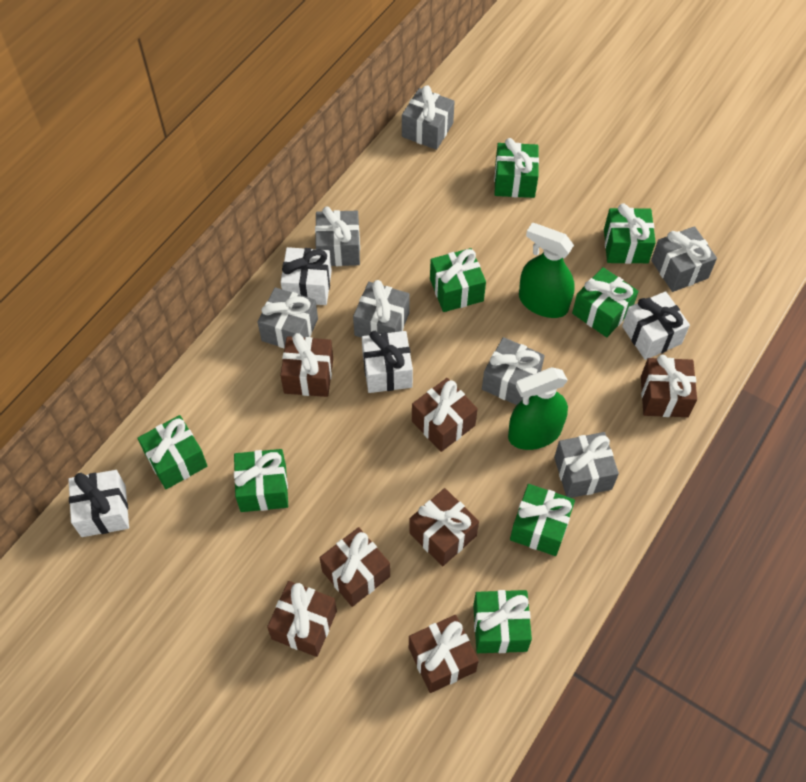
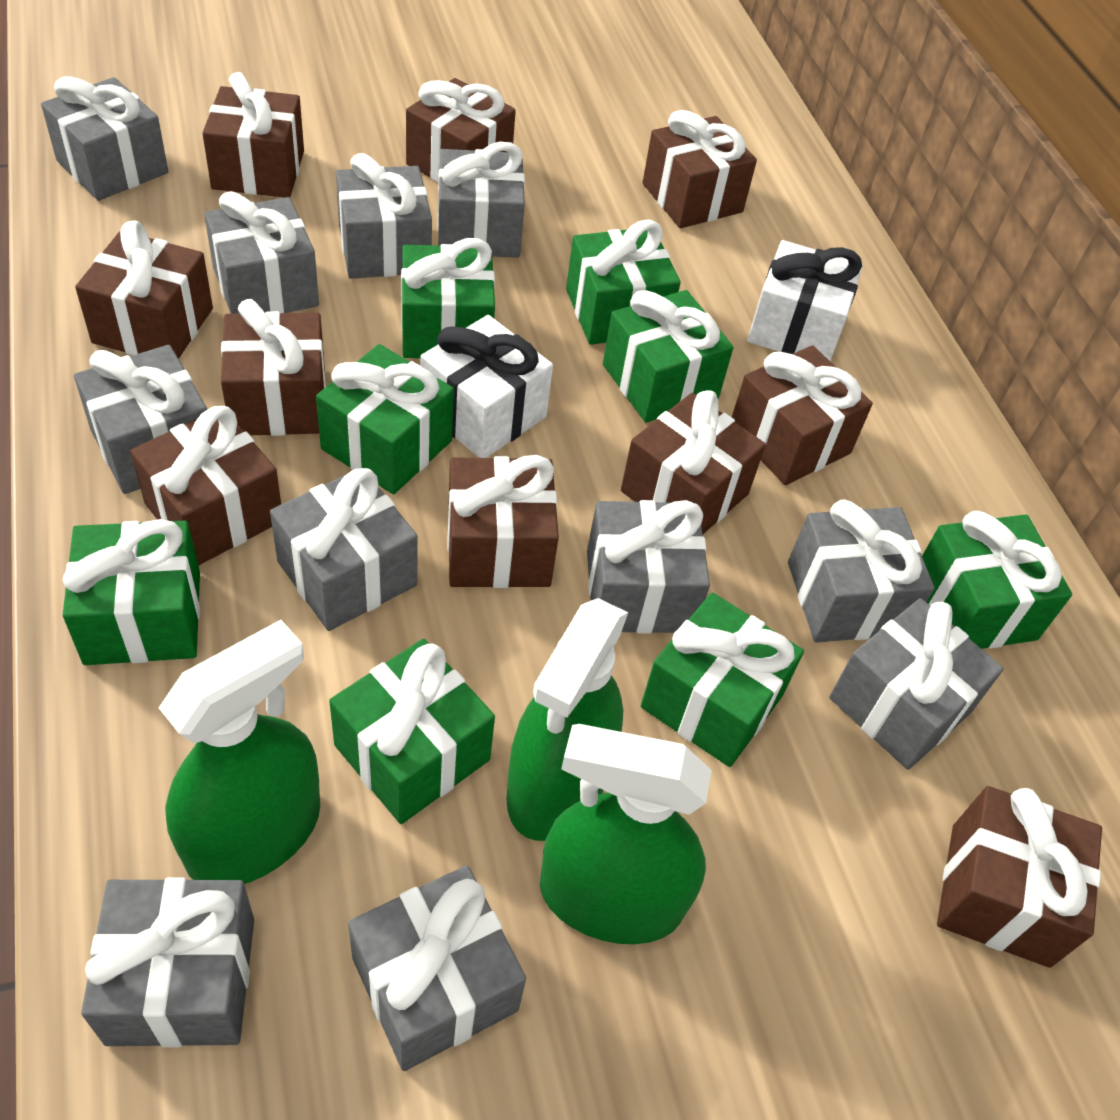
brown gift: 7 -> 10
green spray bottle: 2 -> 3
grey gift: 7 -> 11
white gift: 4 -> 2

